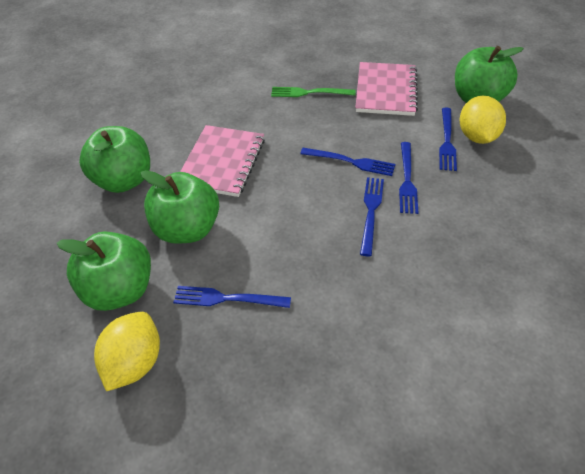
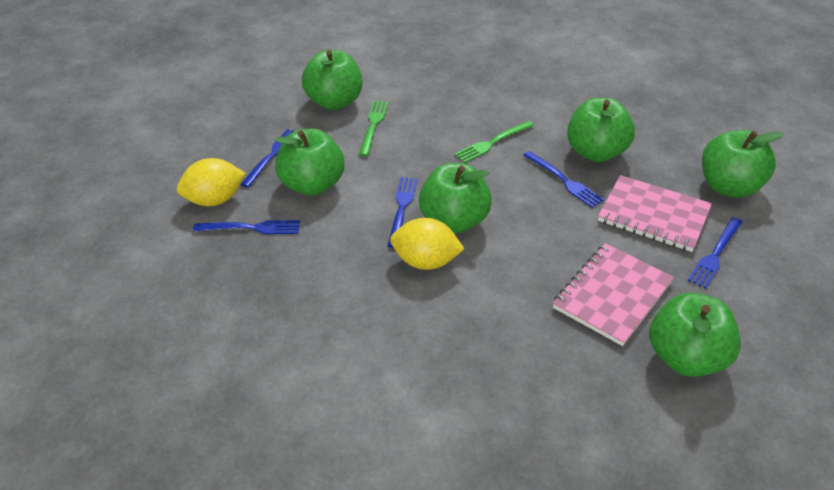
green apple: 4 -> 6
green fork: 1 -> 2

